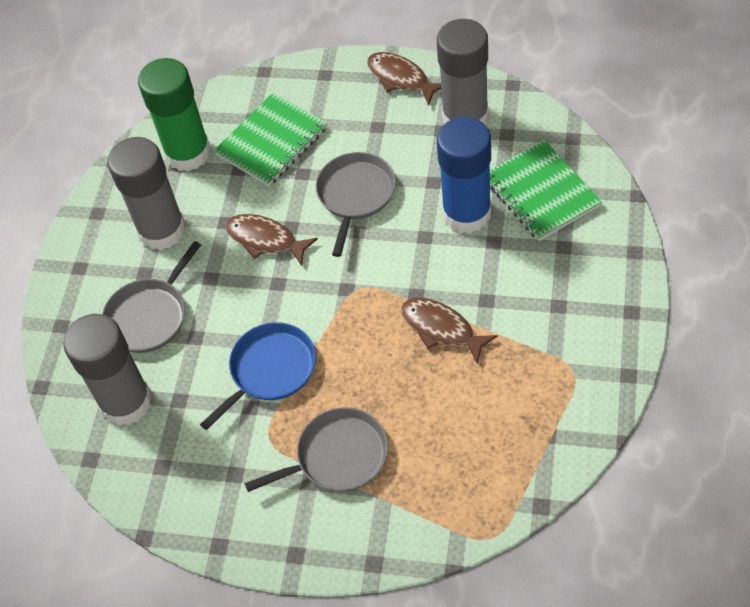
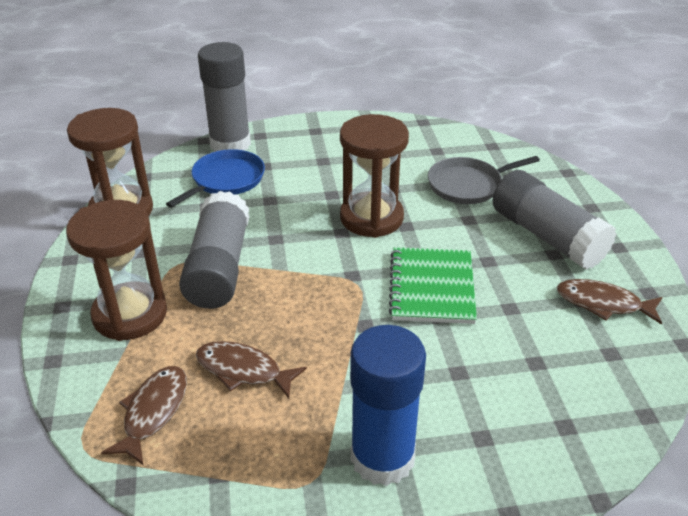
brown hourglass: 0 -> 3
green glue stick: 1 -> 0
green notebook: 2 -> 1
grey pan: 3 -> 1

